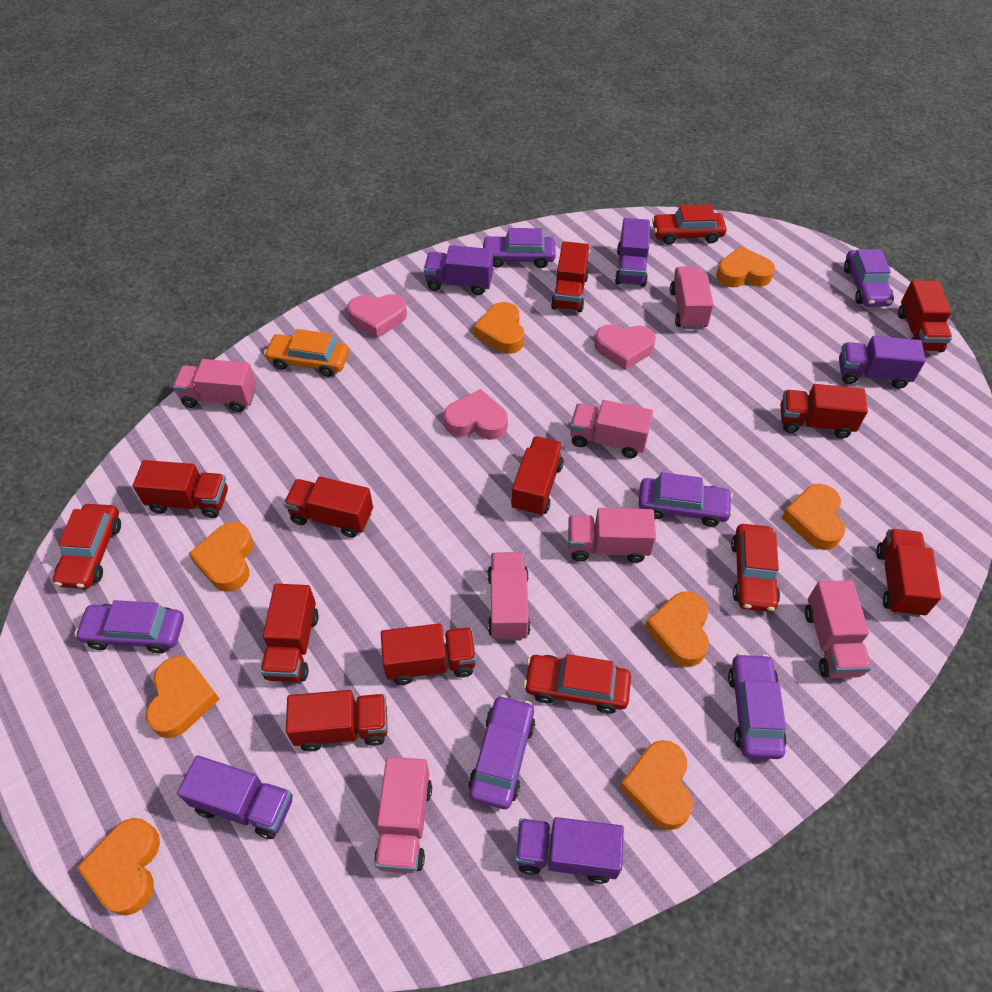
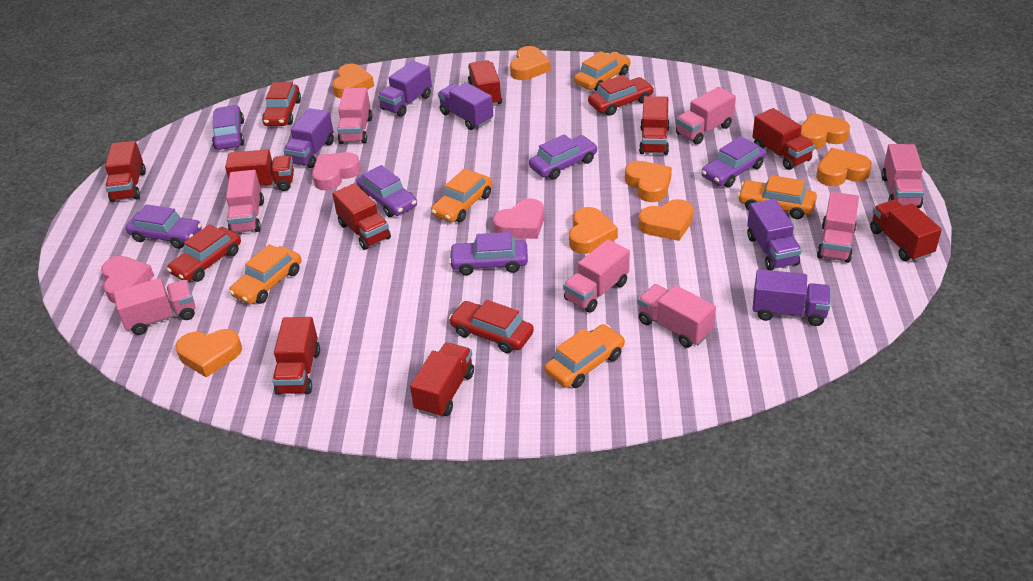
orange car: 1 -> 5
pink truck: 7 -> 8
red truck: 10 -> 9

